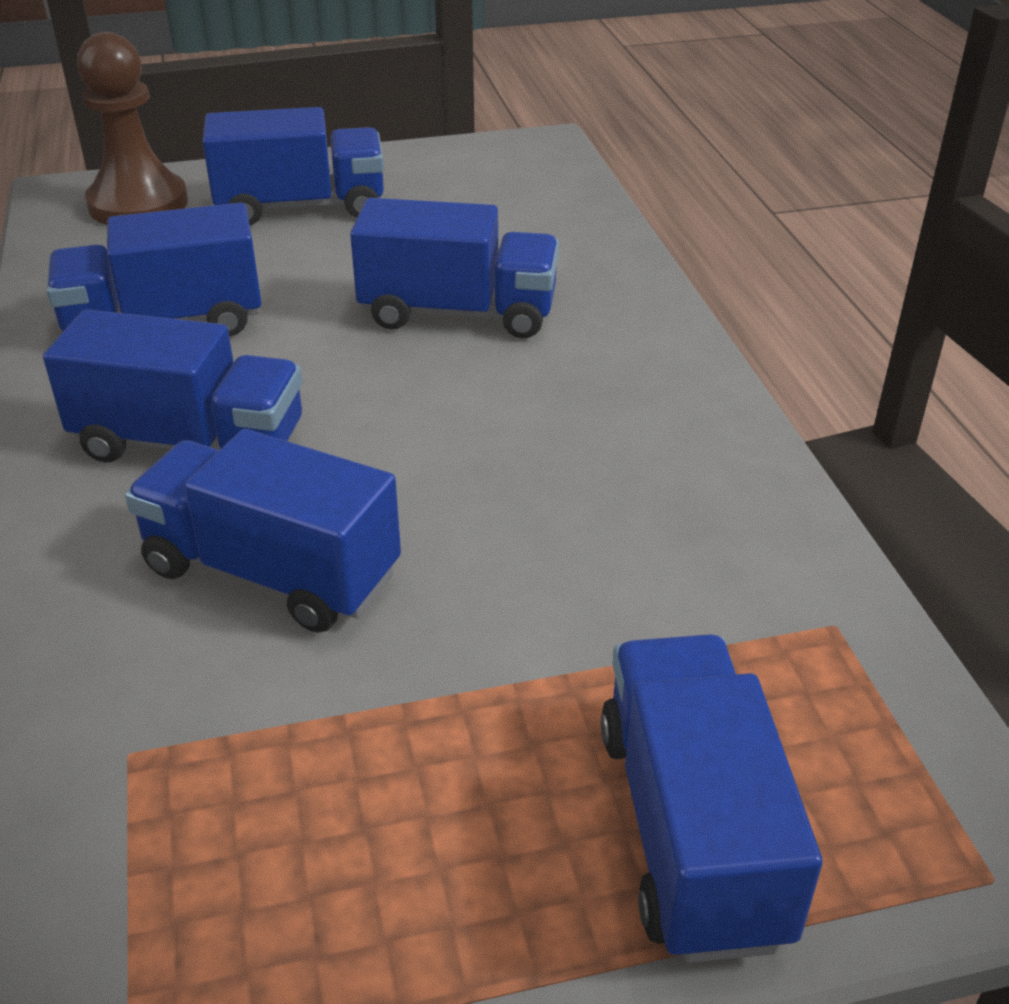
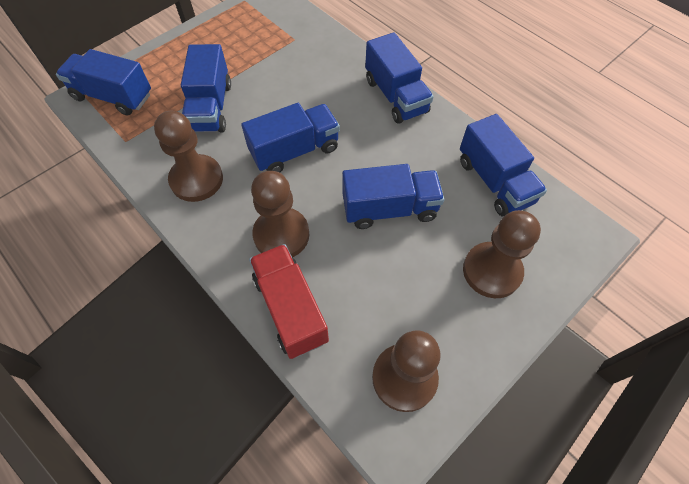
brown pawn: 1 -> 4
red truck: 0 -> 1

